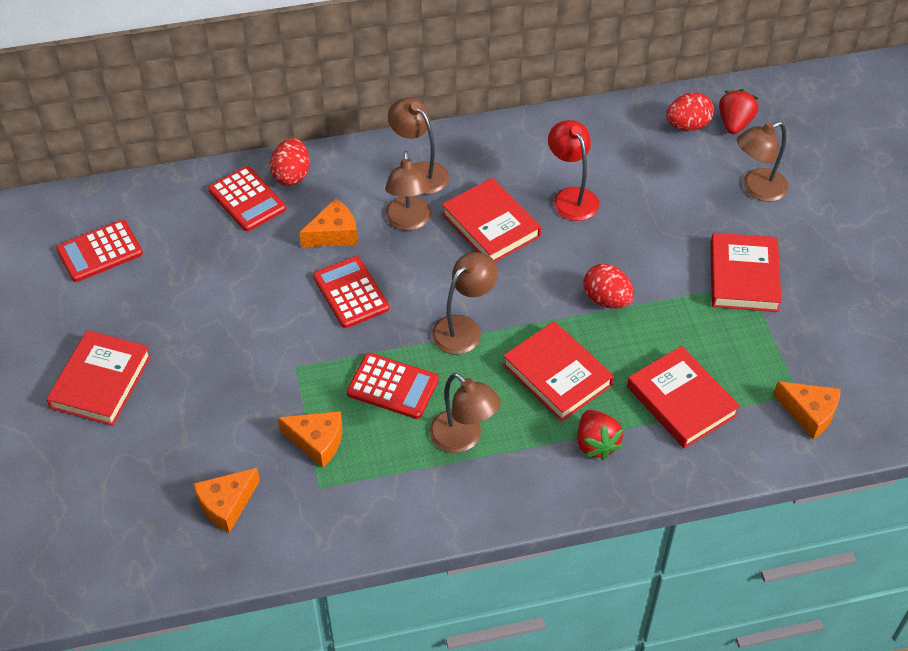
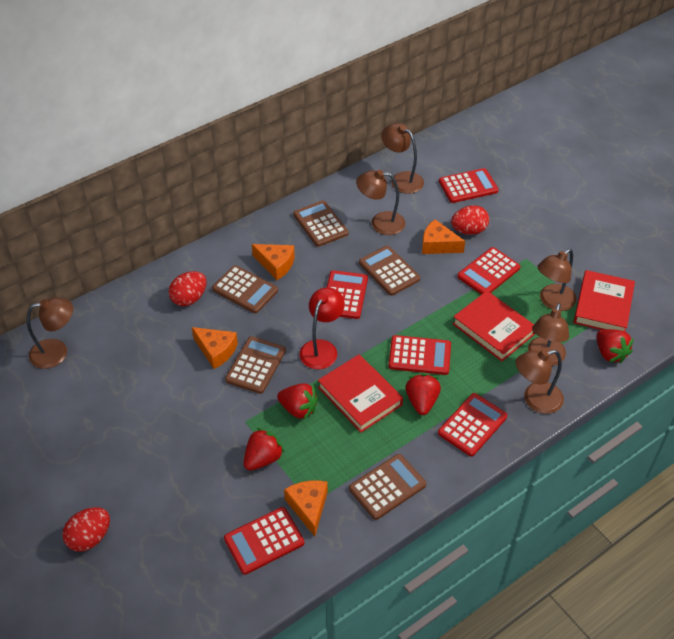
brown calculator: 0 -> 5
brown lamp: 5 -> 6
red book: 5 -> 3
red calculator: 4 -> 6
red strawberry: 2 -> 4

